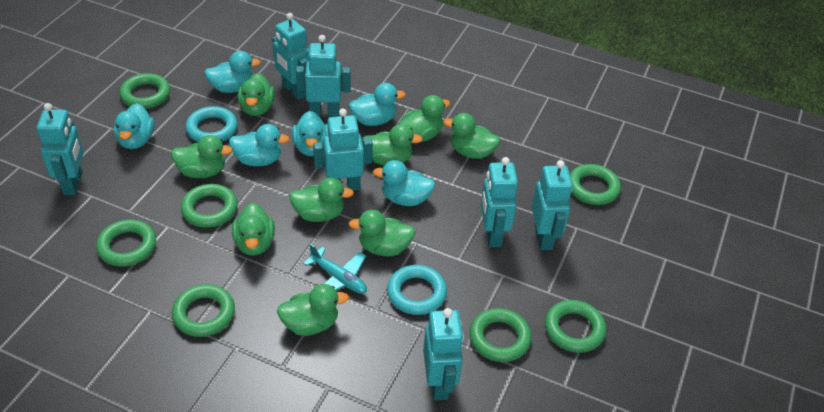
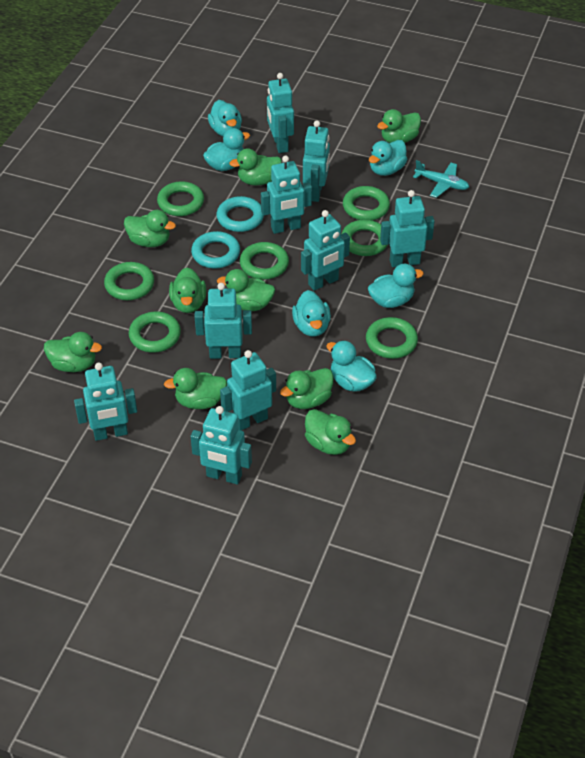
turquoise robot: 7 -> 9

